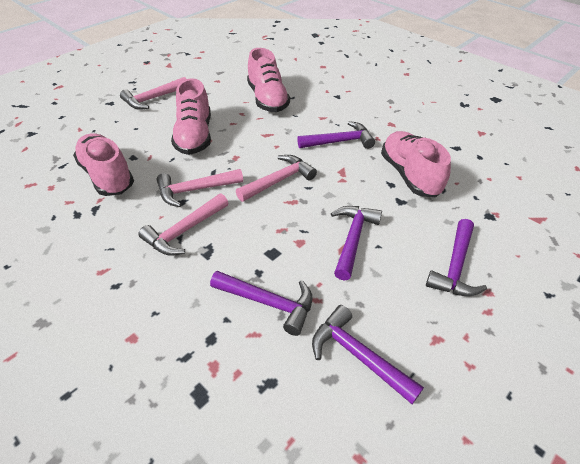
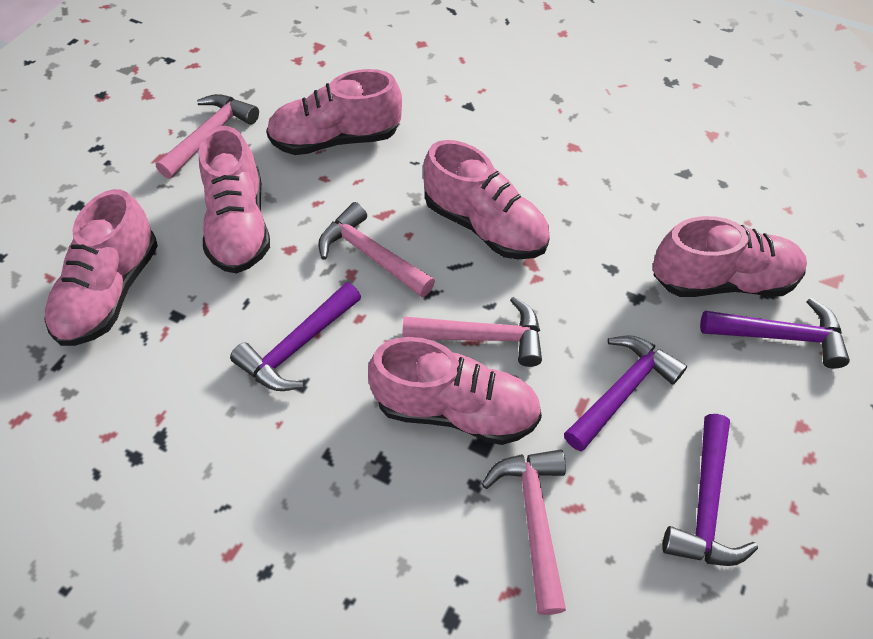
pink shoe: 4 -> 6
purple hammer: 5 -> 4

